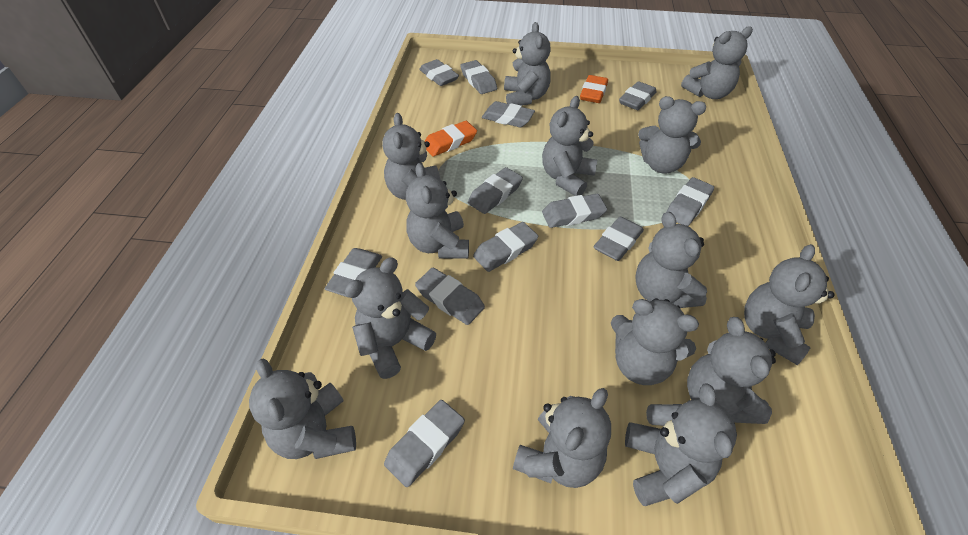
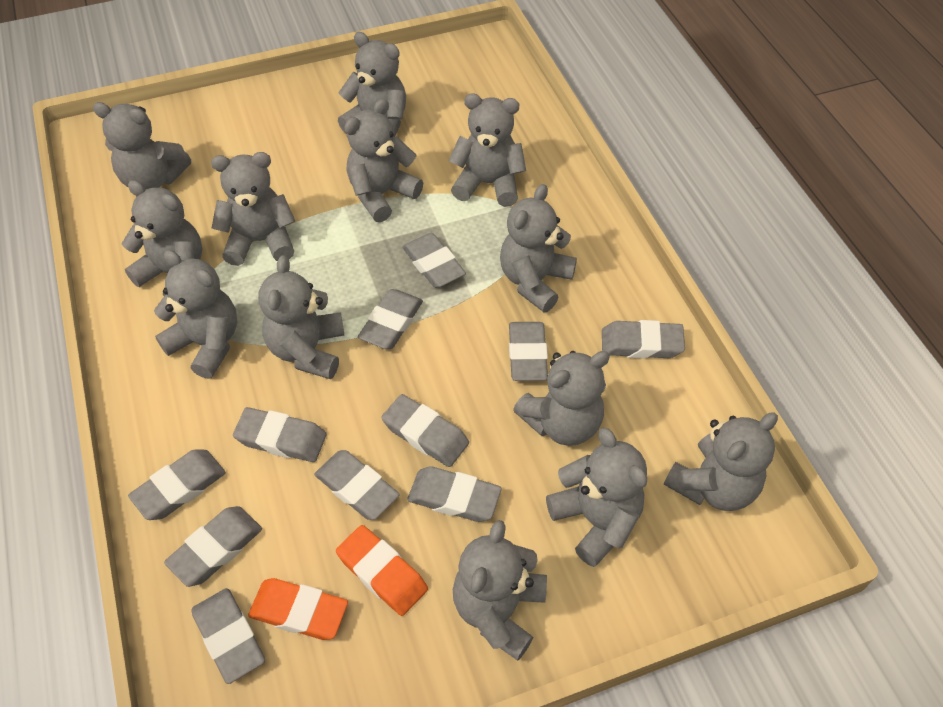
grey eraser: 12 -> 11
grey teddy bear: 14 -> 13

